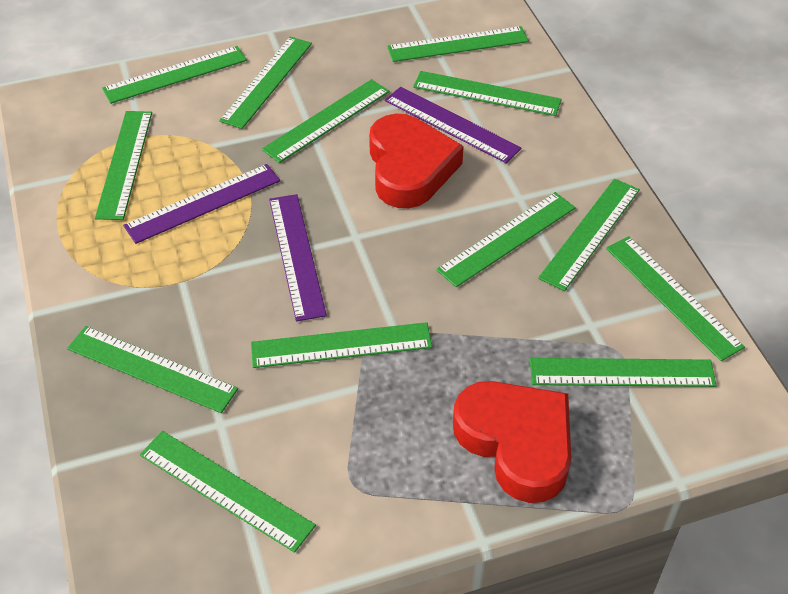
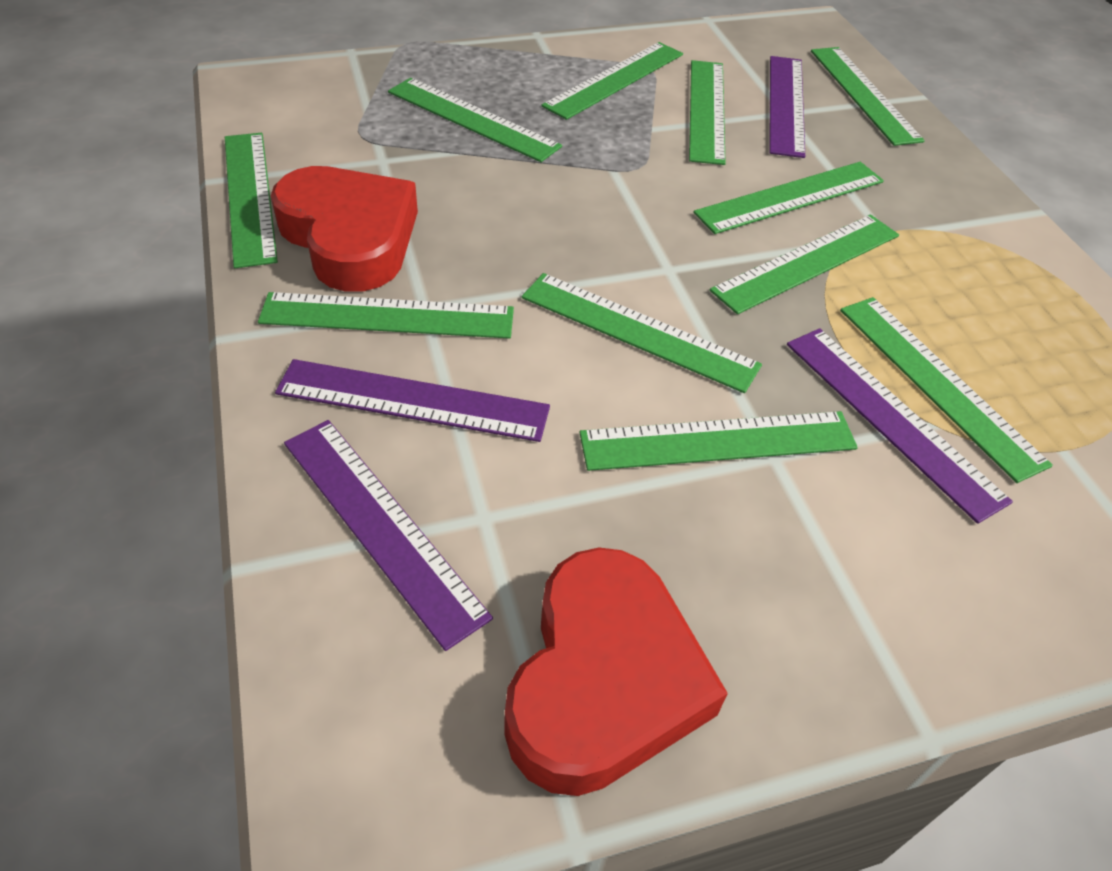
green ruler: 13 -> 11
purple ruler: 3 -> 4

